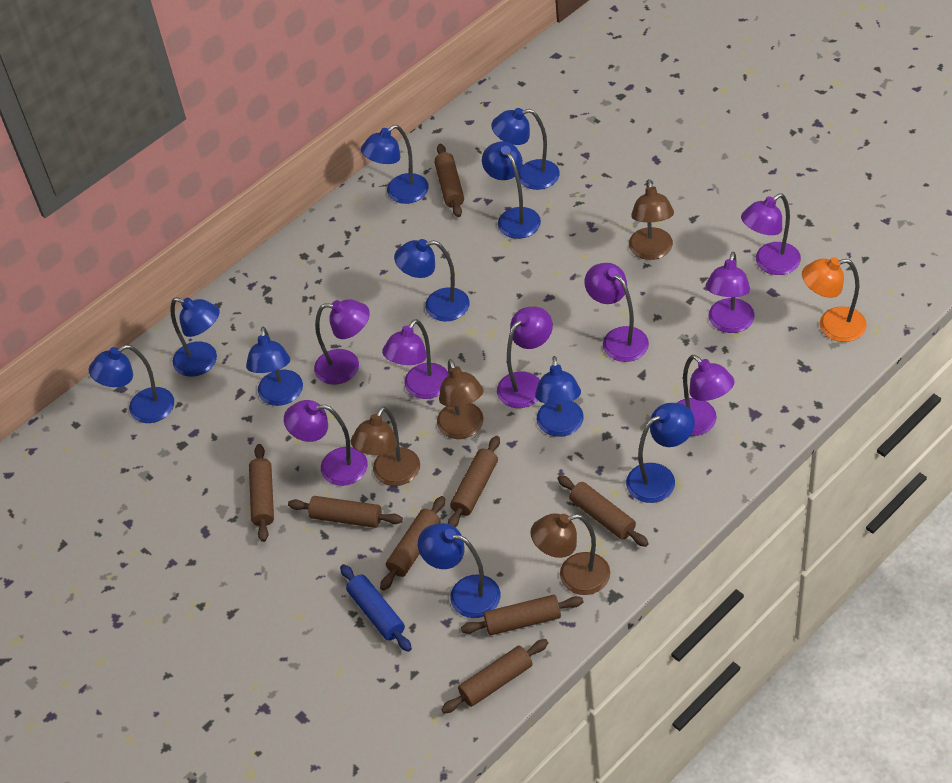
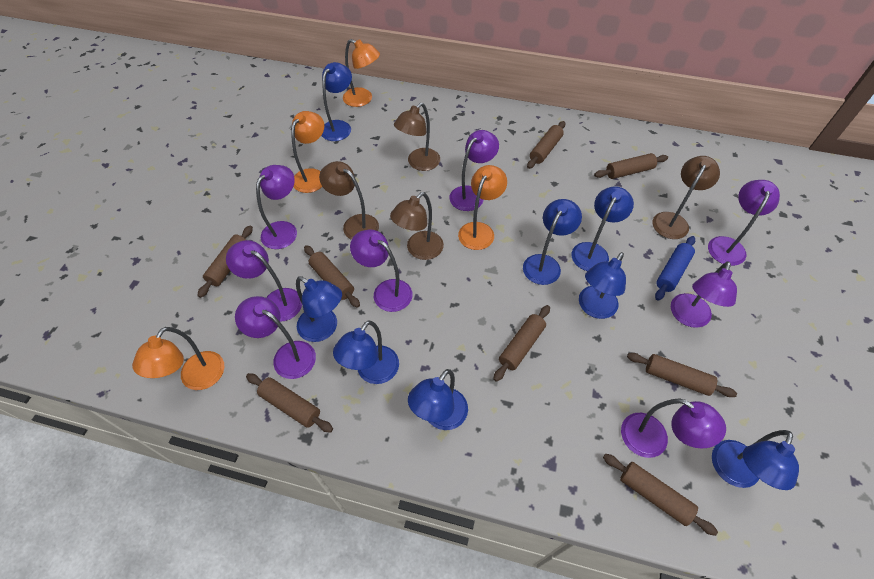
blue lamp: 10 -> 8
orange lamp: 1 -> 4

